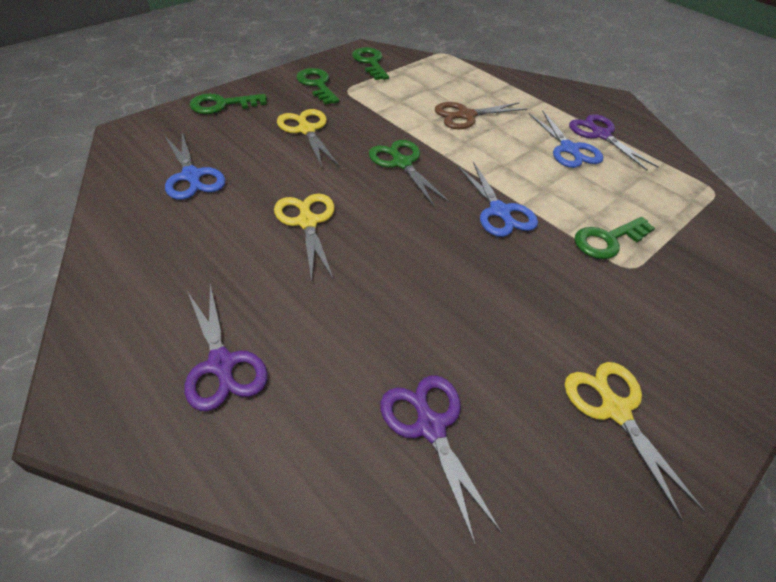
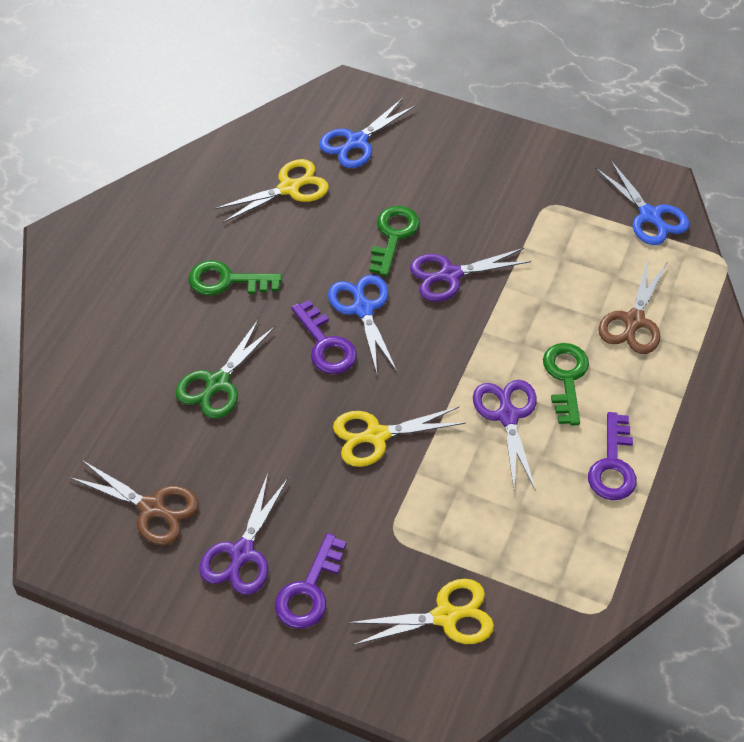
brown scissors: 1 -> 2
green key: 4 -> 3
purple key: 0 -> 3

